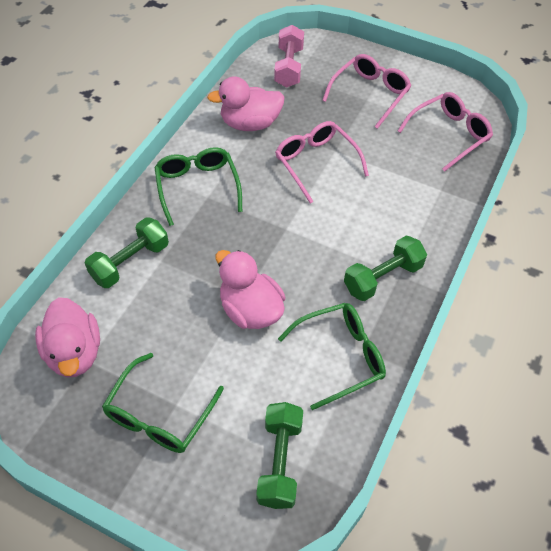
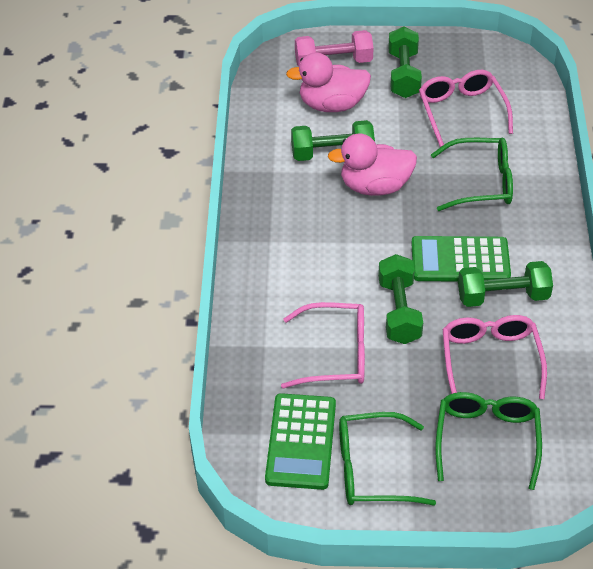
green calculator: 0 -> 2
green dumbbell: 3 -> 4
pink duck: 3 -> 2

